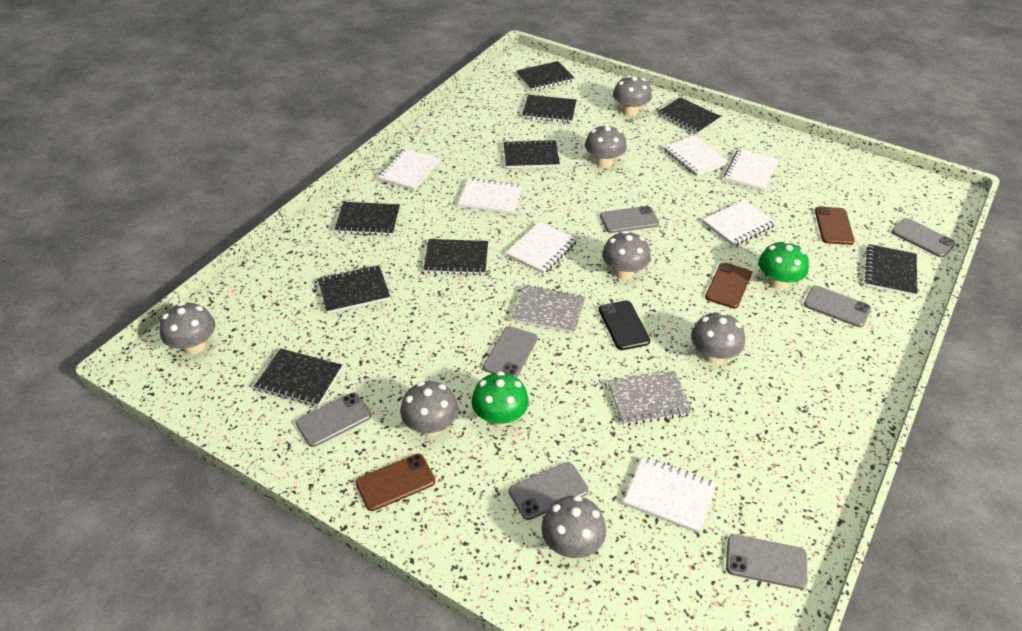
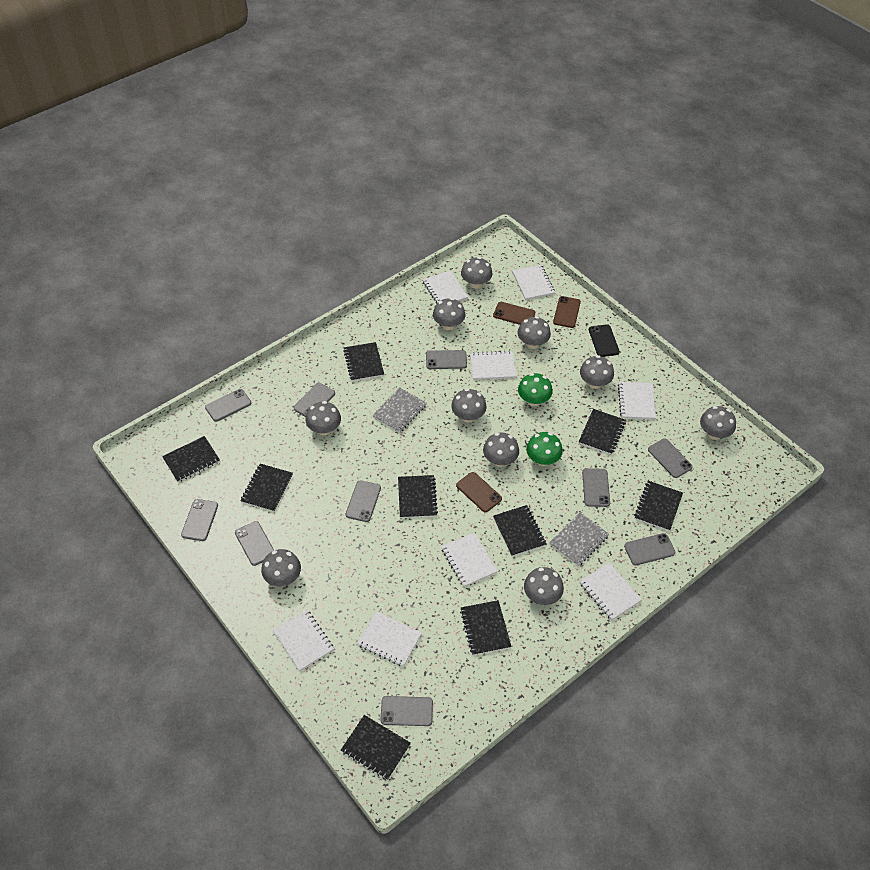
grey mushroom: 7 -> 10
grey phone: 7 -> 10
white notebook: 7 -> 8

